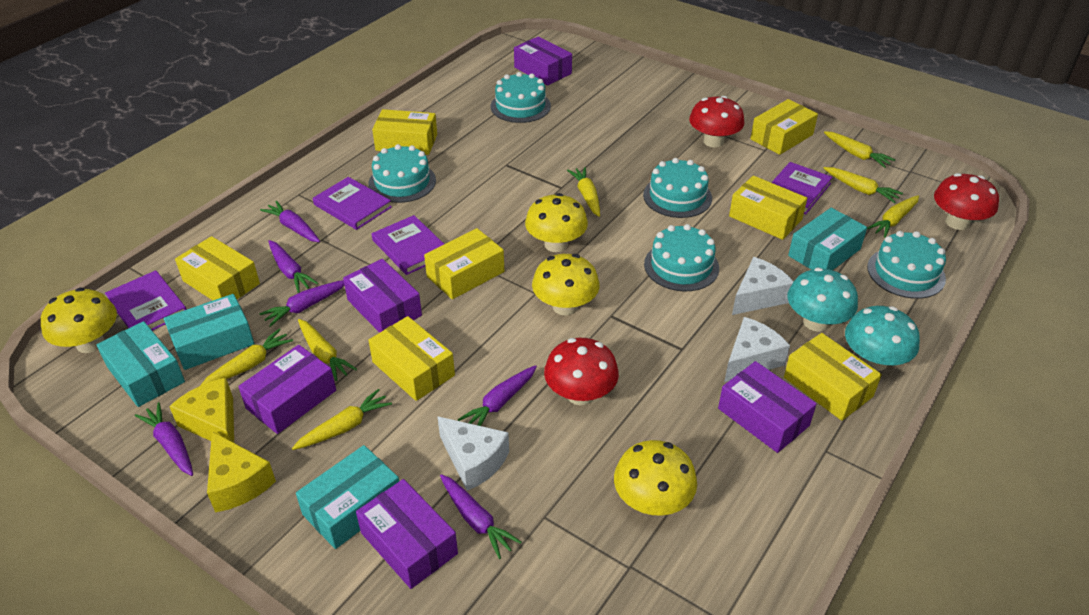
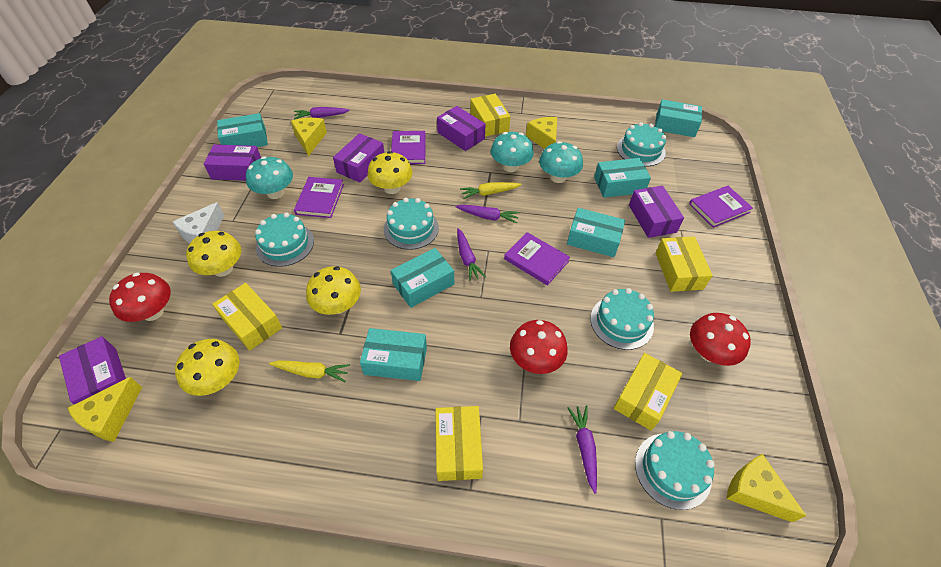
purple carrot: 6 -> 4
turquoise box: 4 -> 6
turquoise mushroom: 2 -> 3
white cheese: 3 -> 1
yellow box: 7 -> 5
yellow carrot: 7 -> 2
yellow cheese: 2 -> 4

